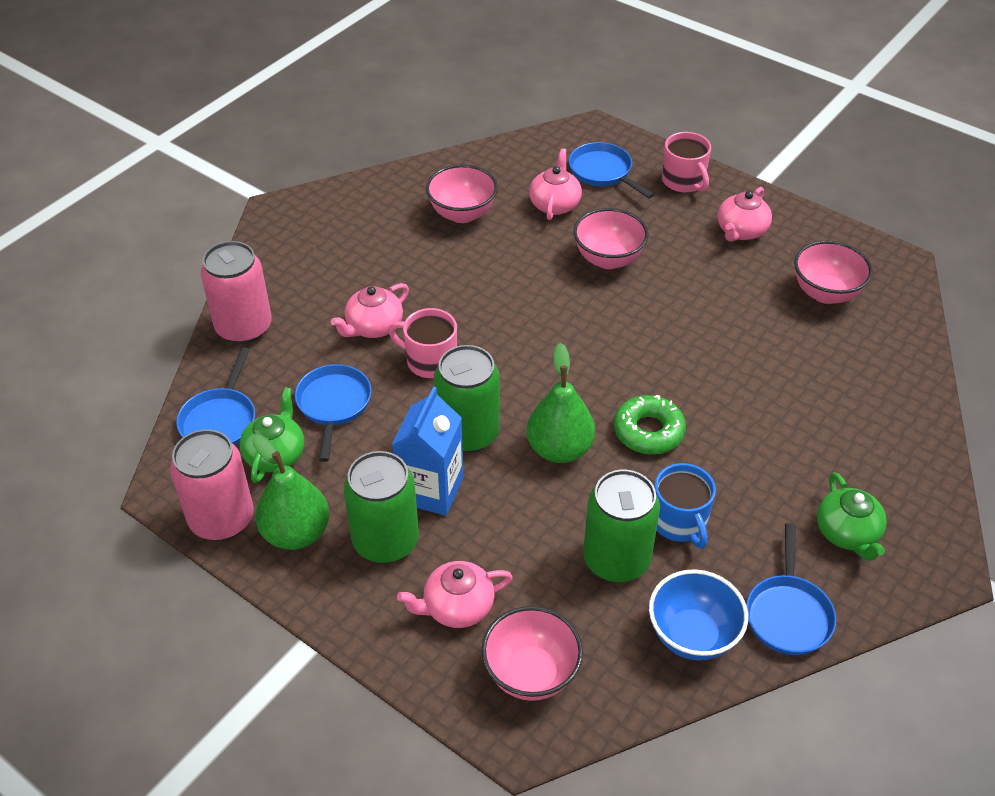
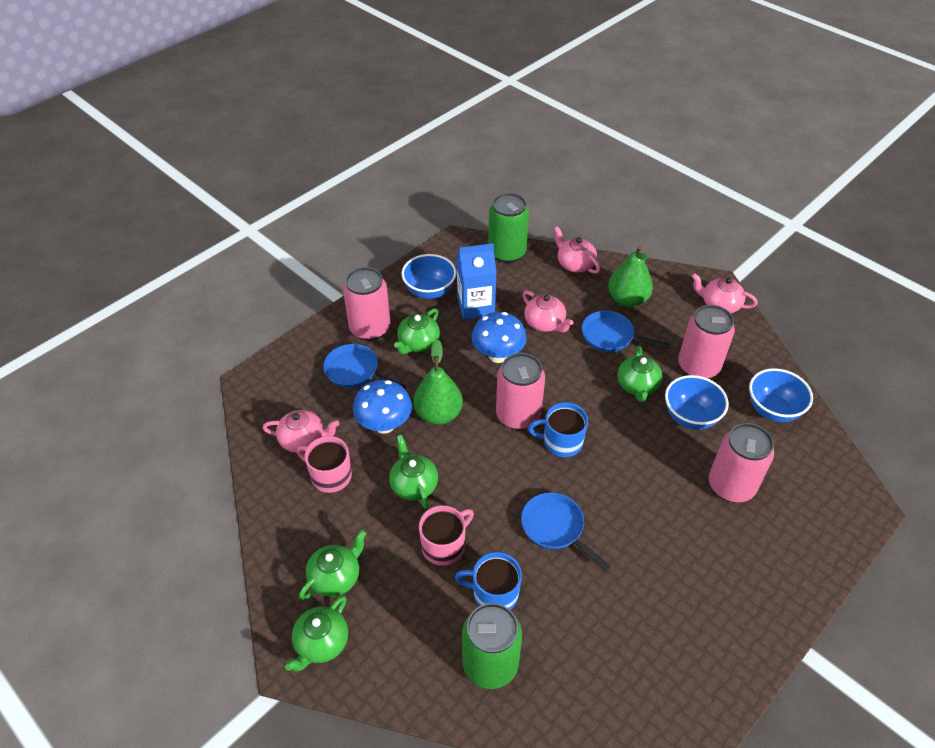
blue bowl: 1 -> 3
blue mug: 1 -> 2
blue mushroom: 0 -> 2
blue pan: 4 -> 3
green can: 3 -> 2
green donut: 1 -> 0
green teapot: 2 -> 5
pink bowl: 4 -> 0
pink can: 2 -> 4

